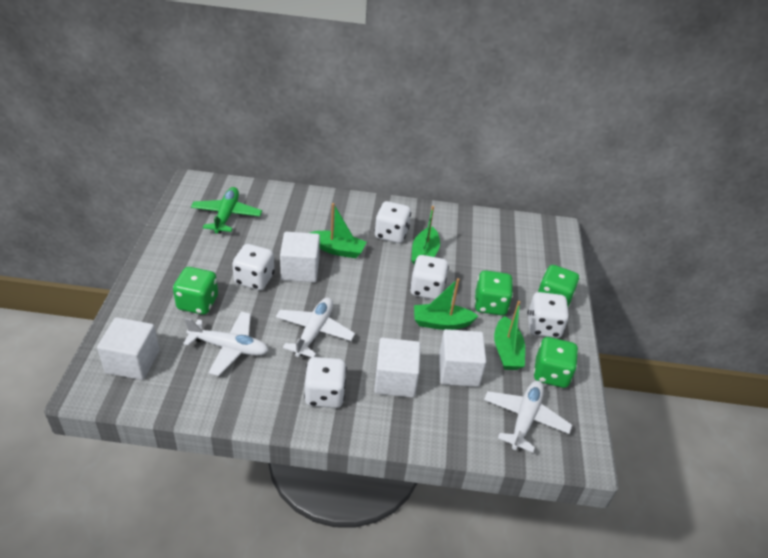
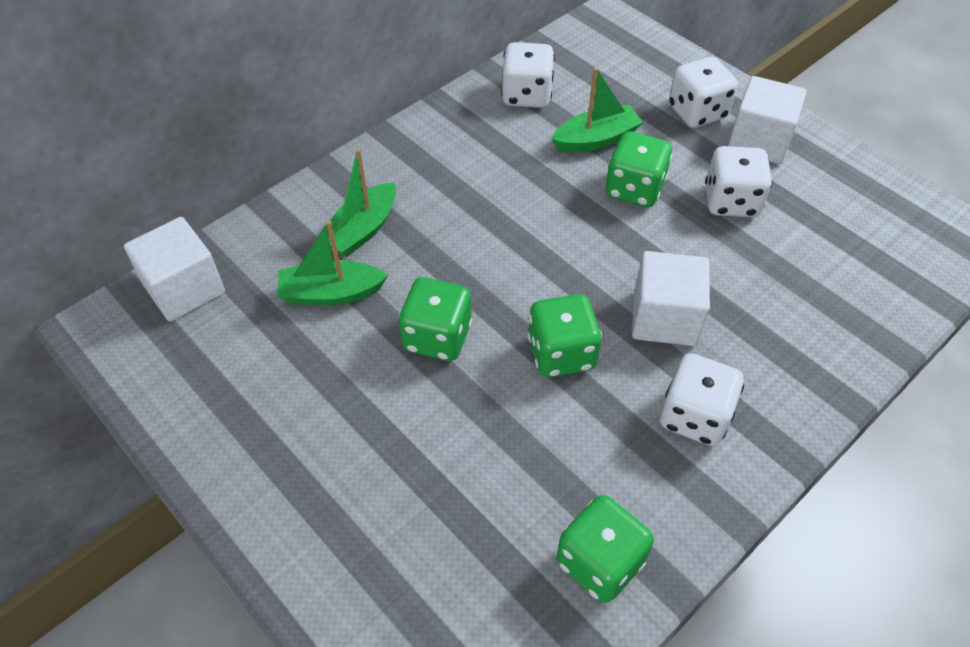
green boat: 4 -> 3
green plane: 1 -> 0
white cube: 4 -> 3
white dice: 5 -> 4
white plane: 3 -> 0

